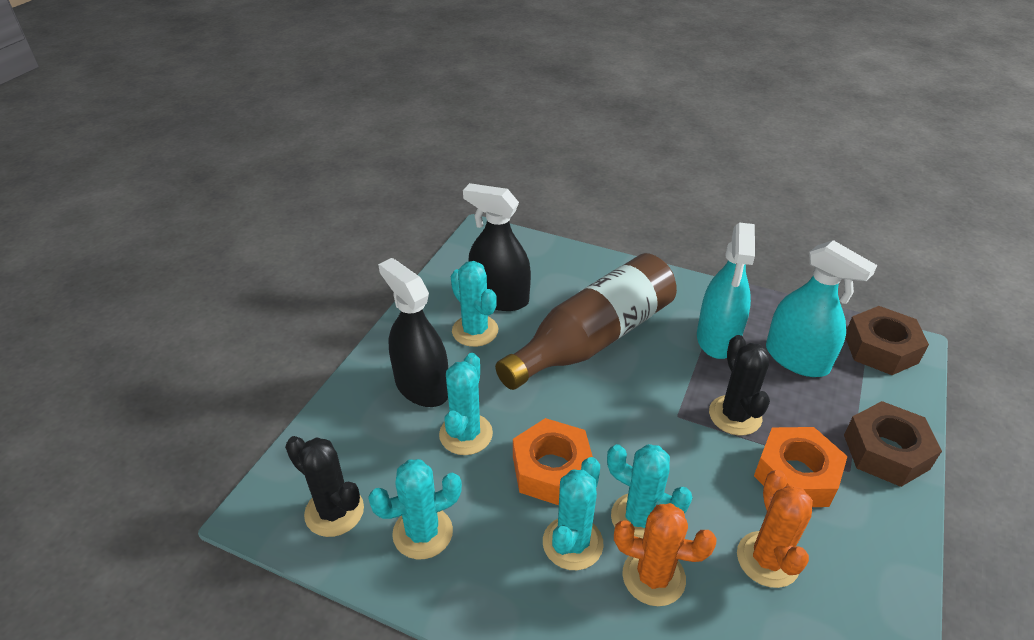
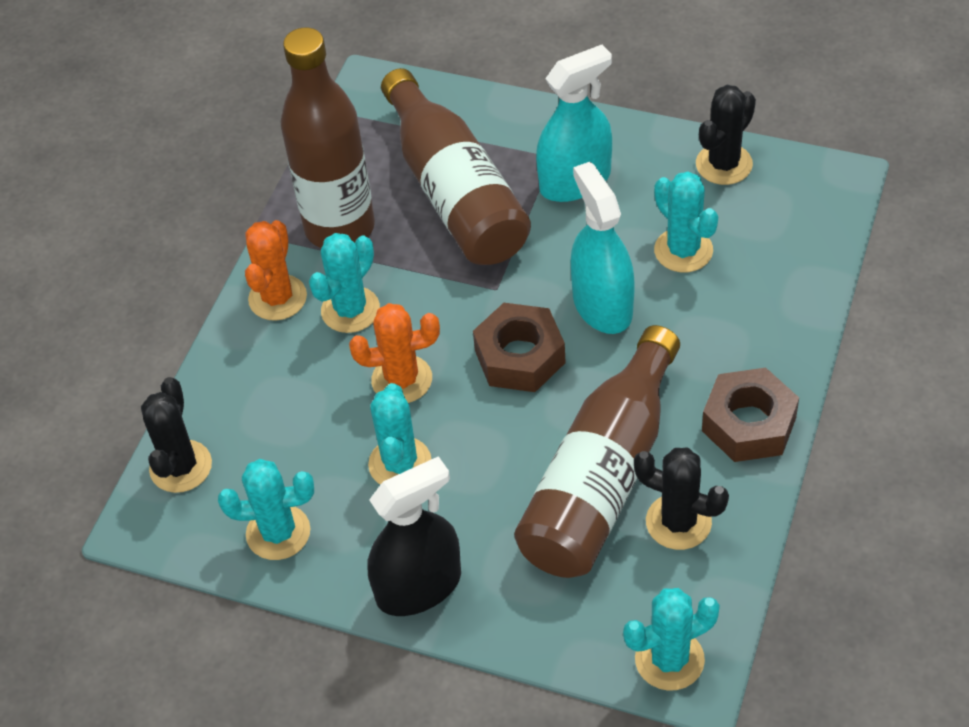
black cactus: 2 -> 3
black spray bottle: 2 -> 1
brown bottle: 1 -> 3
orange nut: 2 -> 0

